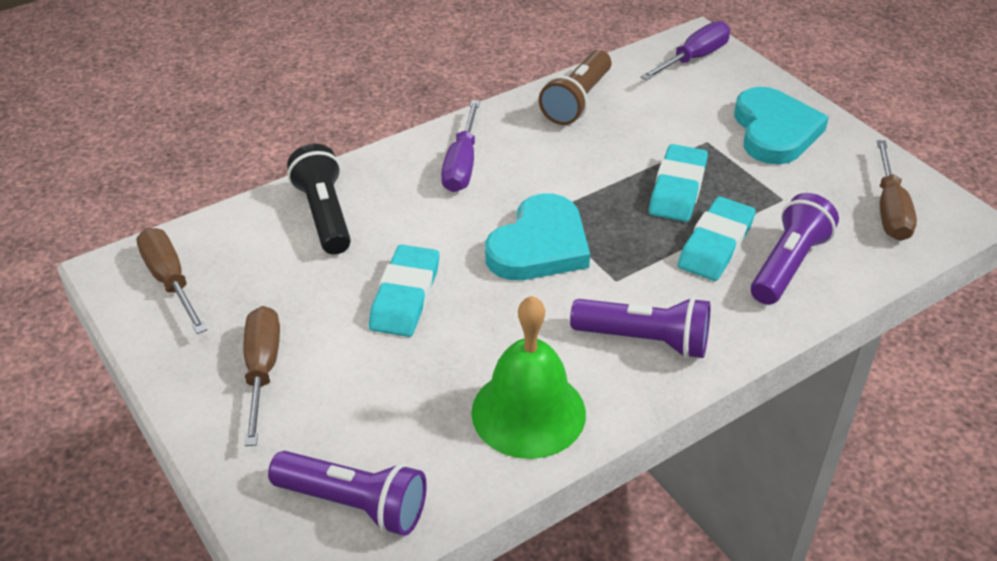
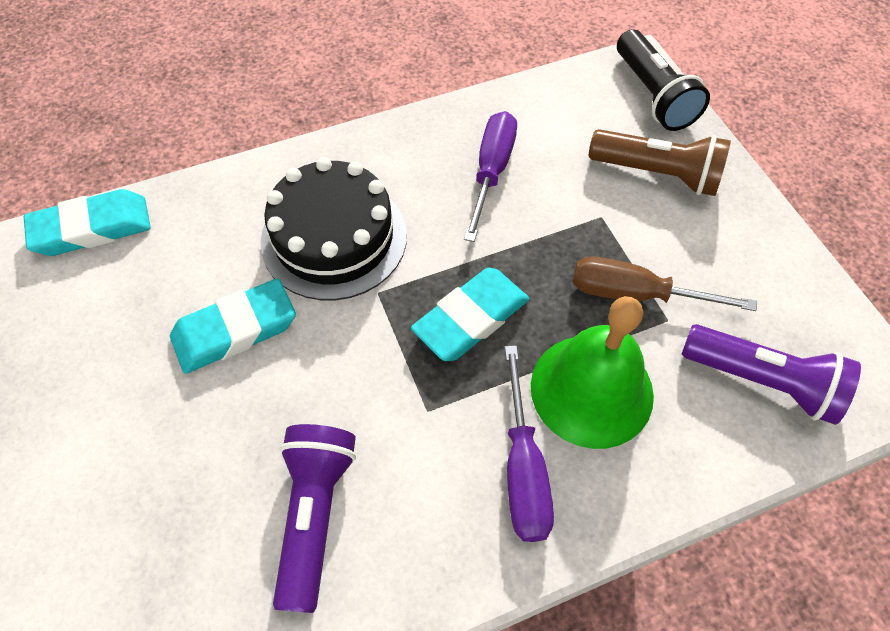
black cake: 0 -> 1
brown screwdriver: 3 -> 1
purple flashlight: 3 -> 2
turquoise heart: 2 -> 0

